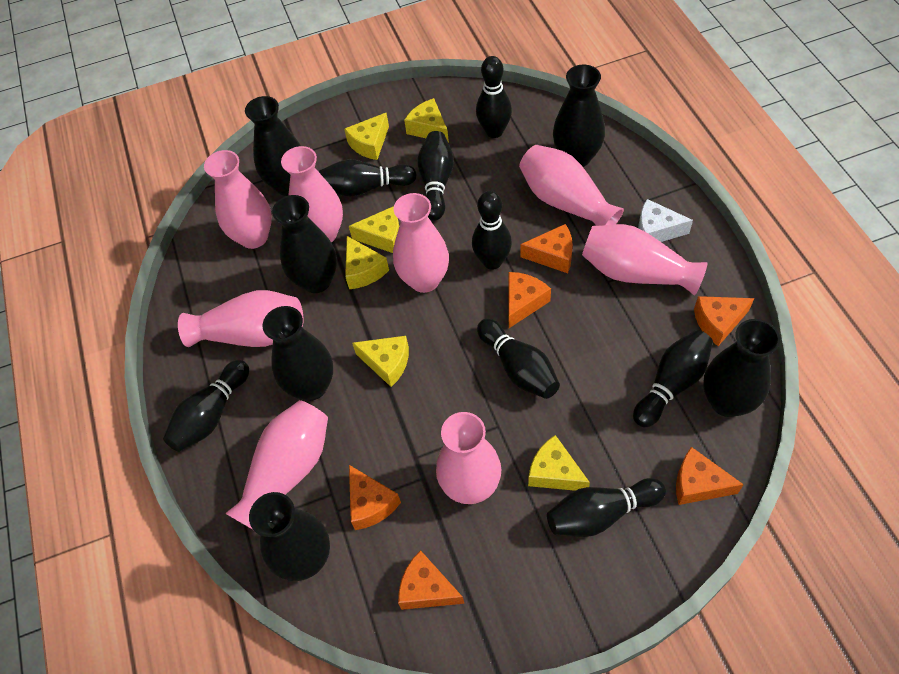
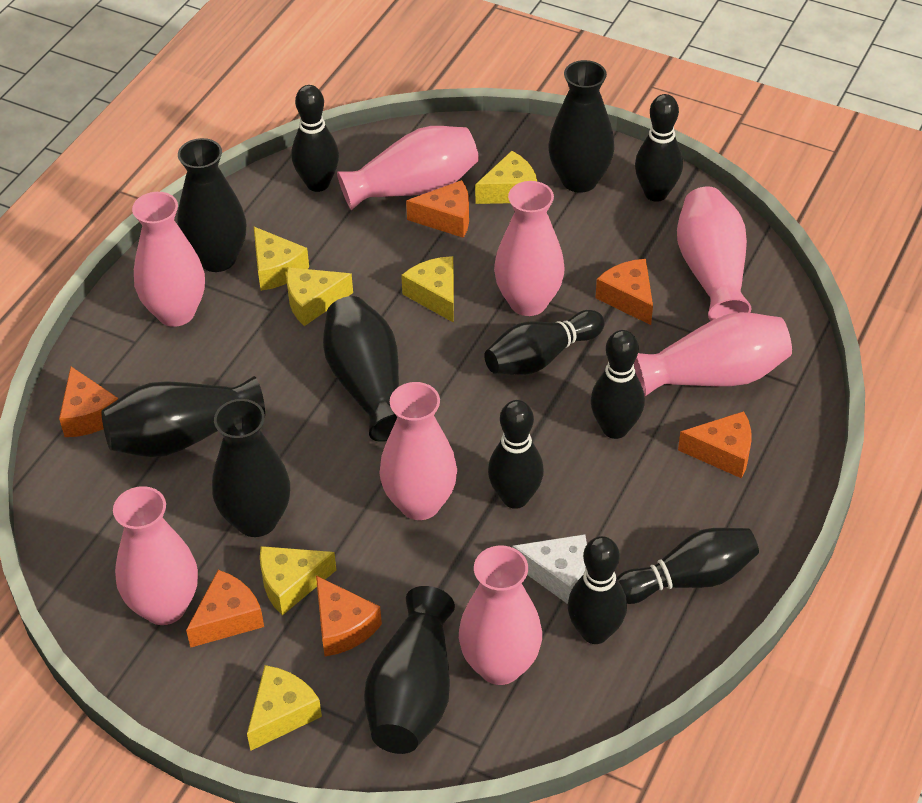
black bowling pin: 8 -> 7

